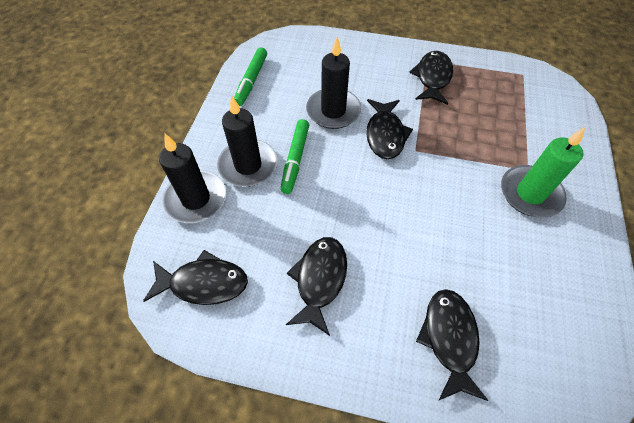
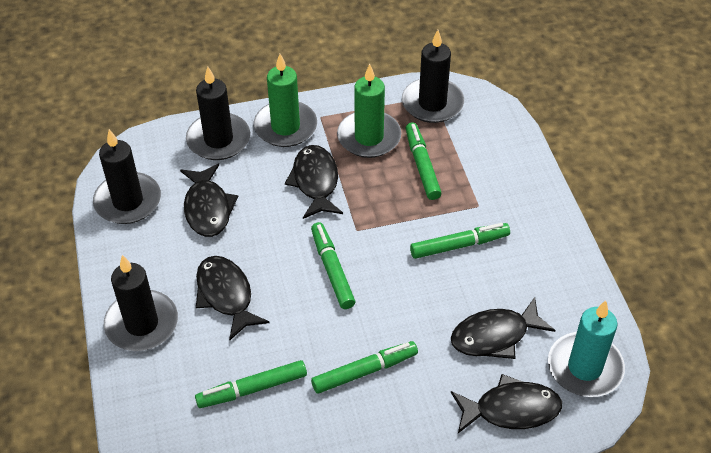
black candle: 3 -> 4
green candle: 1 -> 2
green marker: 2 -> 5
turquoise candle: 0 -> 1

